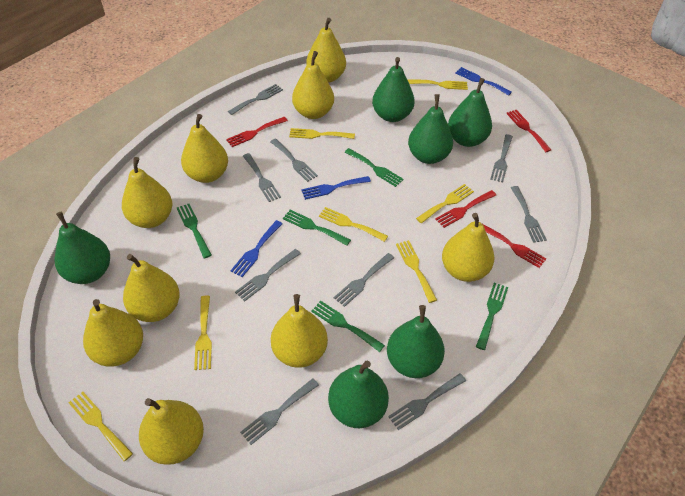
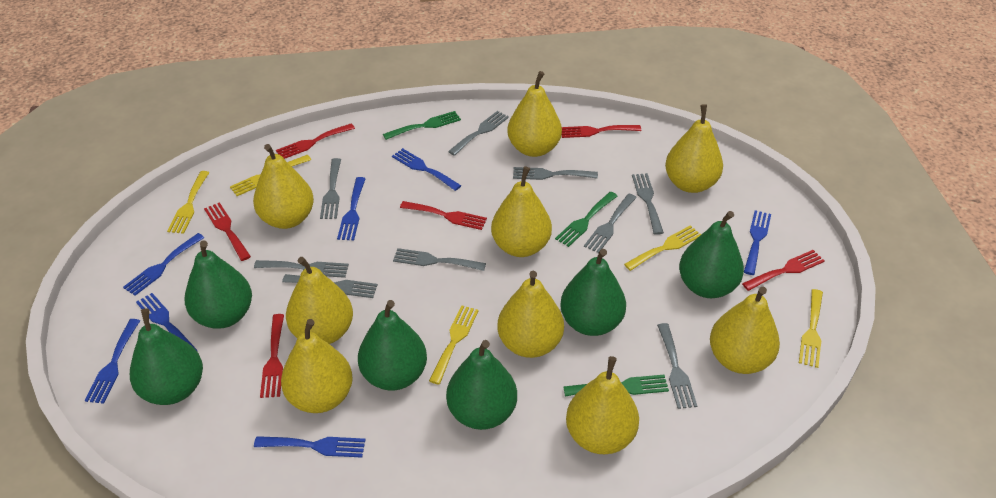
blue fork: 3 -> 7
green fork: 5 -> 3
red fork: 4 -> 6
yellow fork: 7 -> 5

